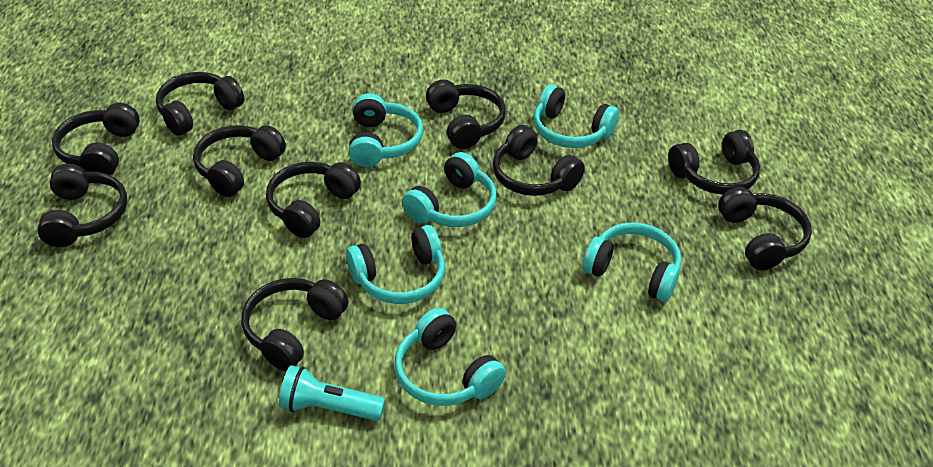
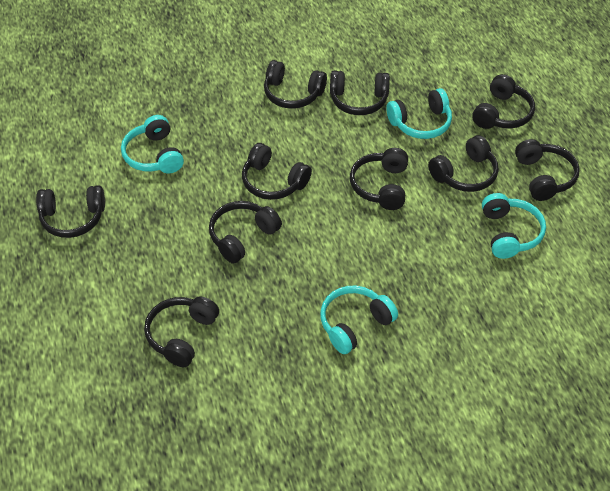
turquoise flashlight: 1 -> 0
turquoise headphones: 6 -> 4

